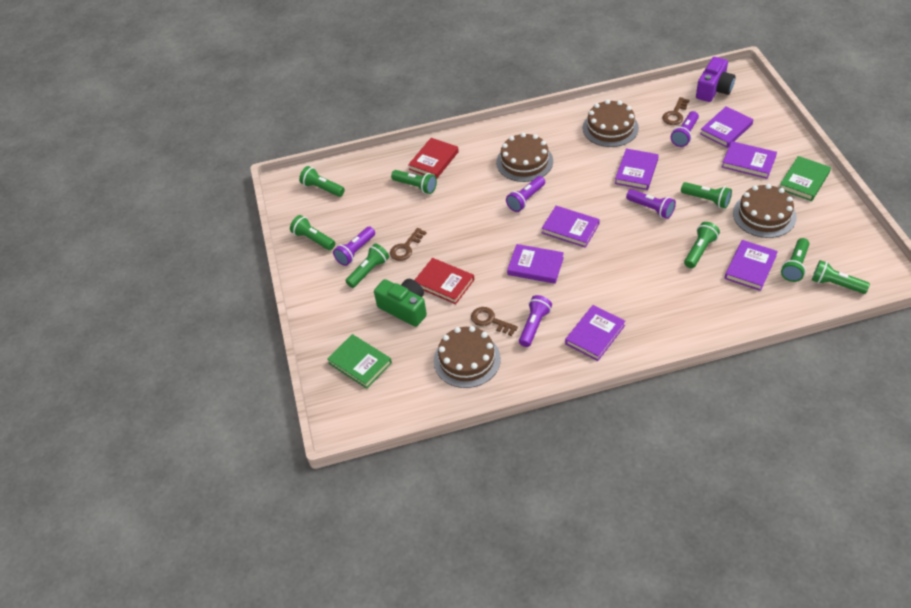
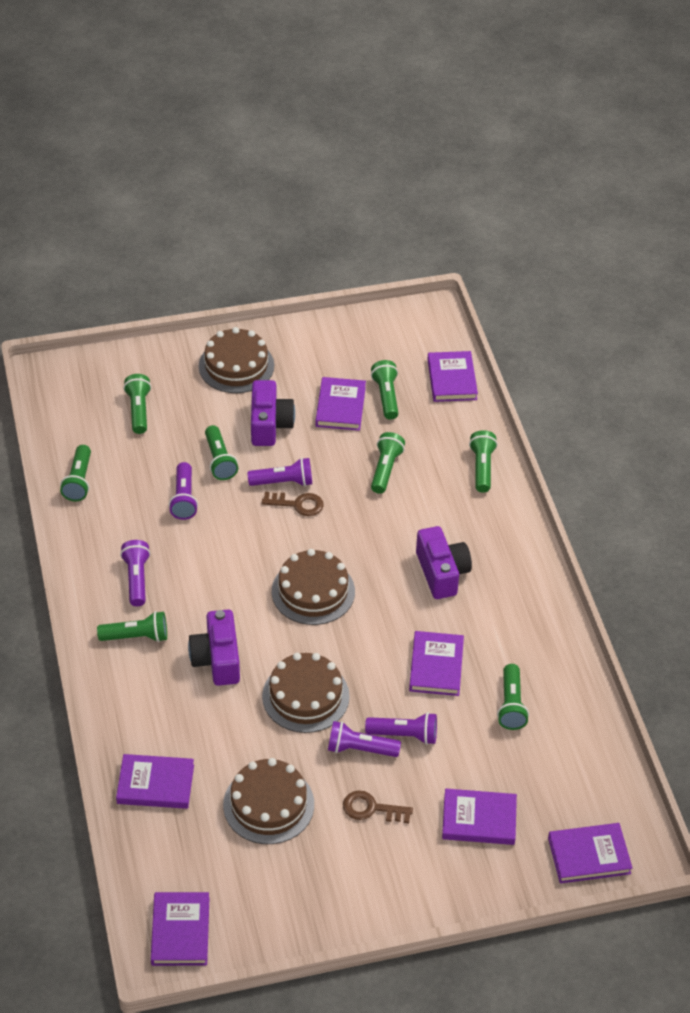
brown key: 3 -> 2
green book: 2 -> 0
green camera: 1 -> 0
purple camera: 1 -> 3
red book: 2 -> 0

